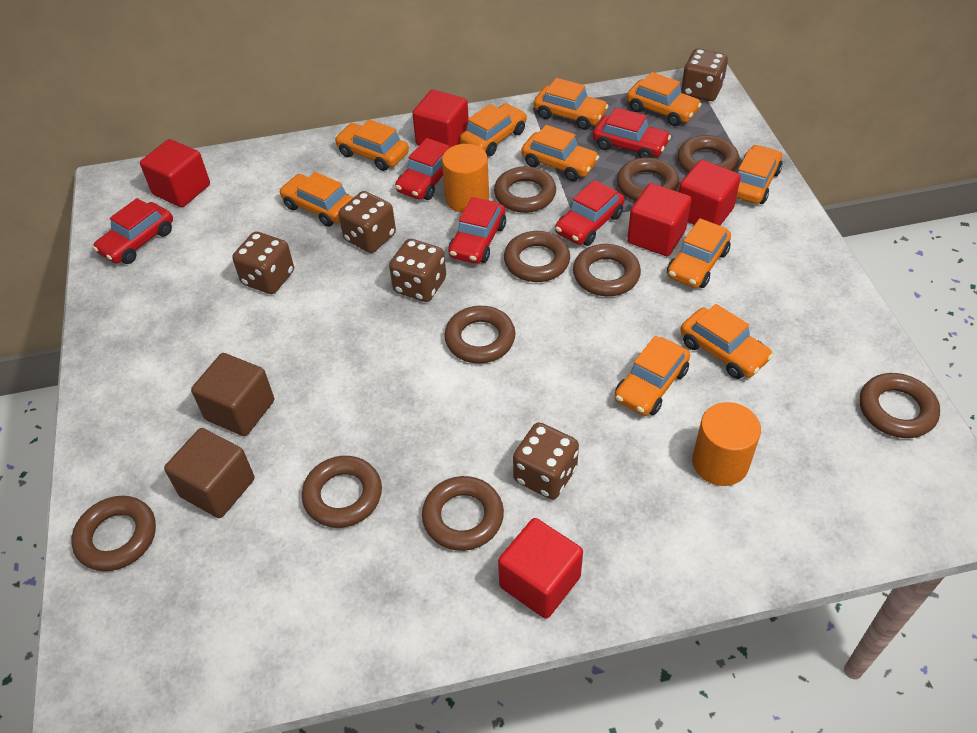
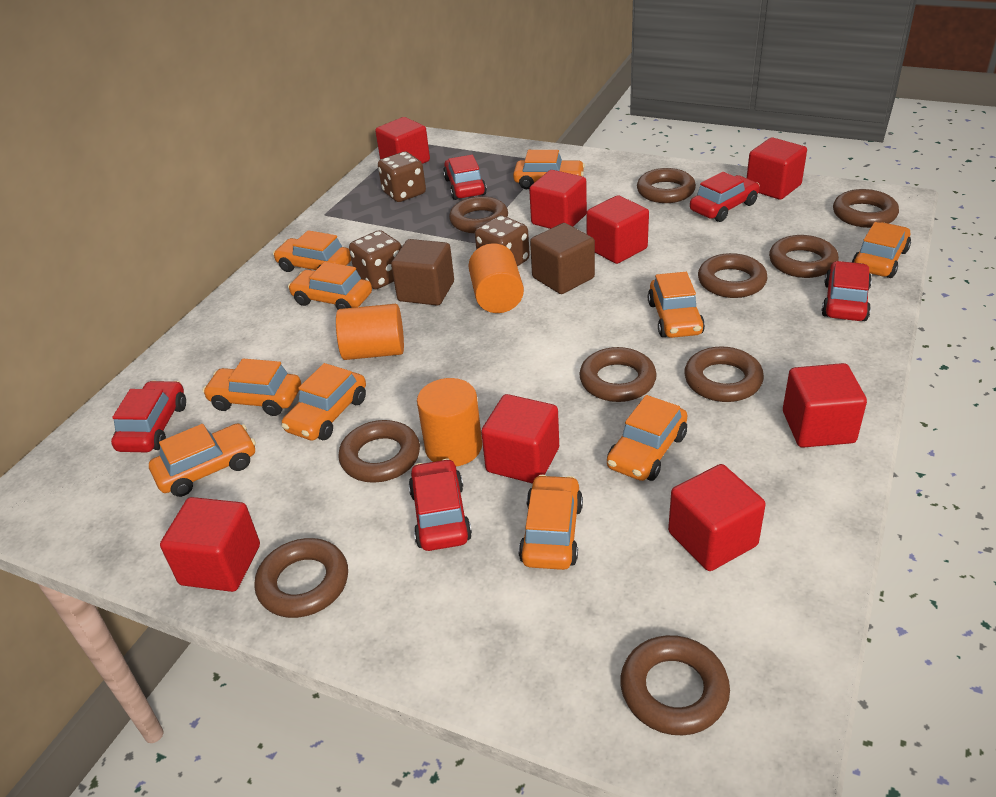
brown dice: 5 -> 3
orange cylinder: 2 -> 3
red cube: 5 -> 8

